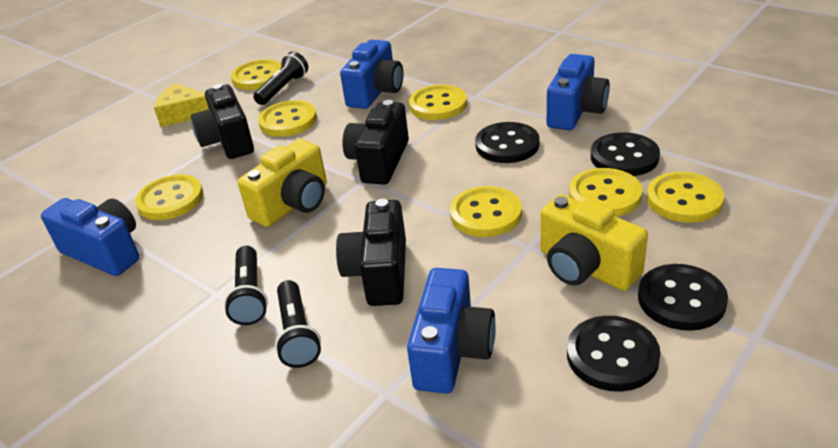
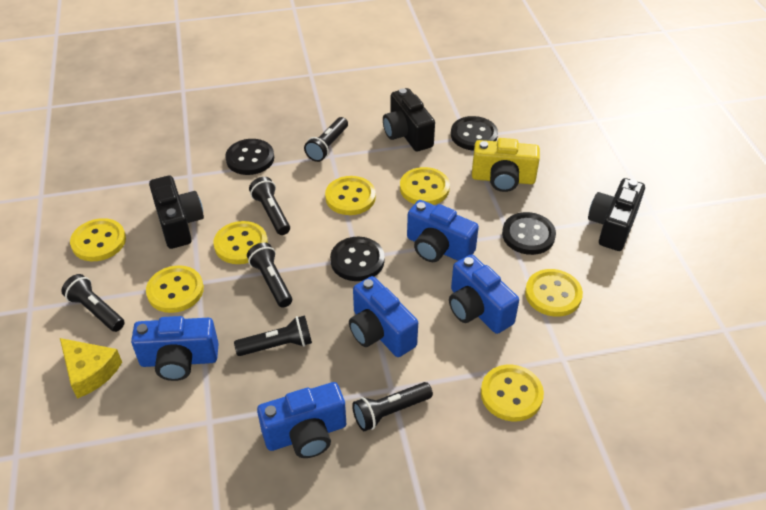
black flashlight: 3 -> 6
blue camera: 4 -> 5
yellow camera: 2 -> 1

